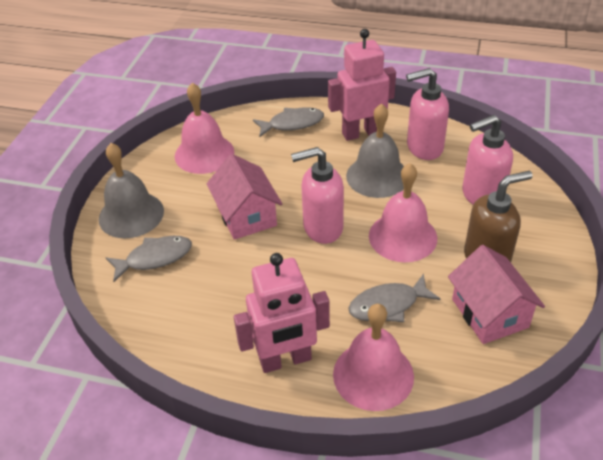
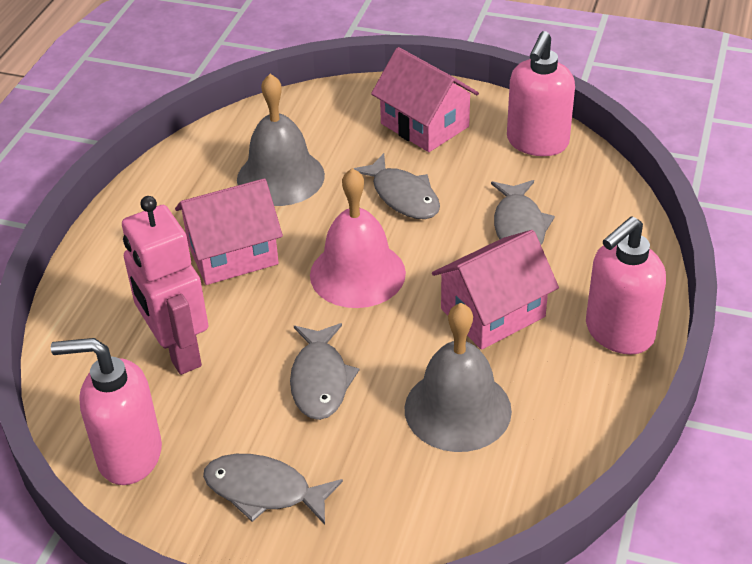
brown soap dispenser: 1 -> 0
grey fish: 3 -> 4
pink bell: 3 -> 1
pink house: 2 -> 3
pink robot: 2 -> 1

